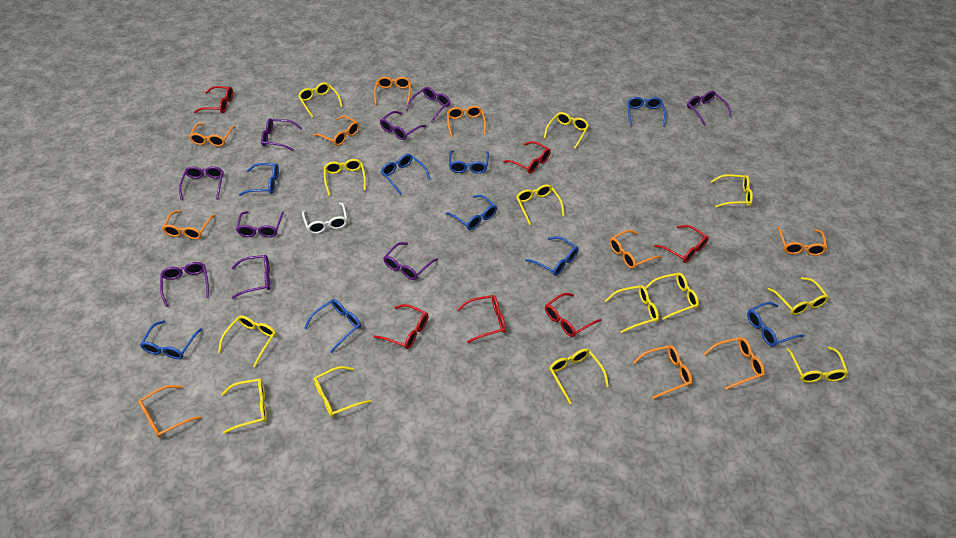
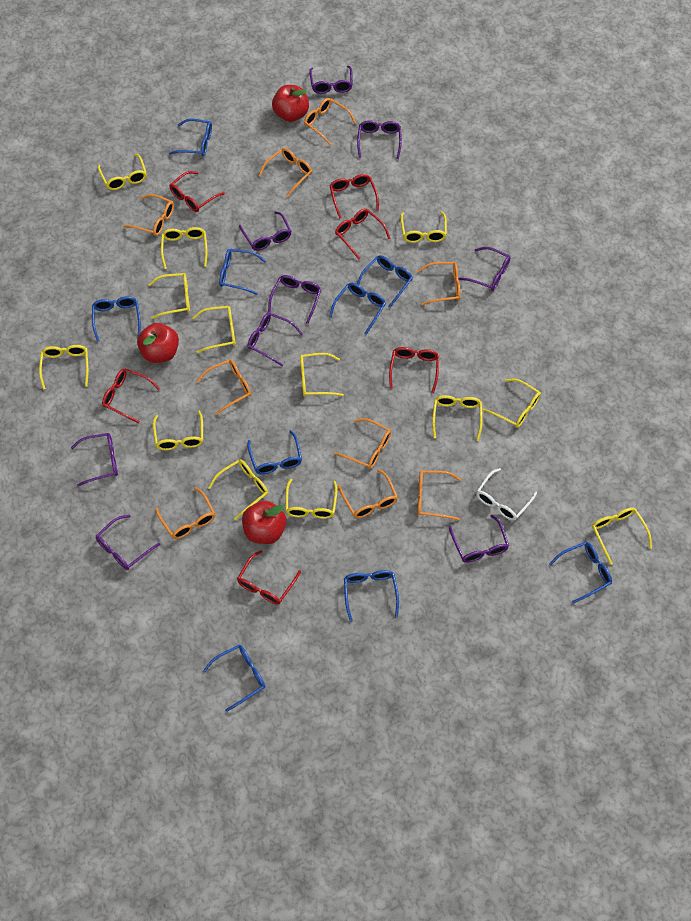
orange glasses: 10 -> 9
red apple: 0 -> 3

